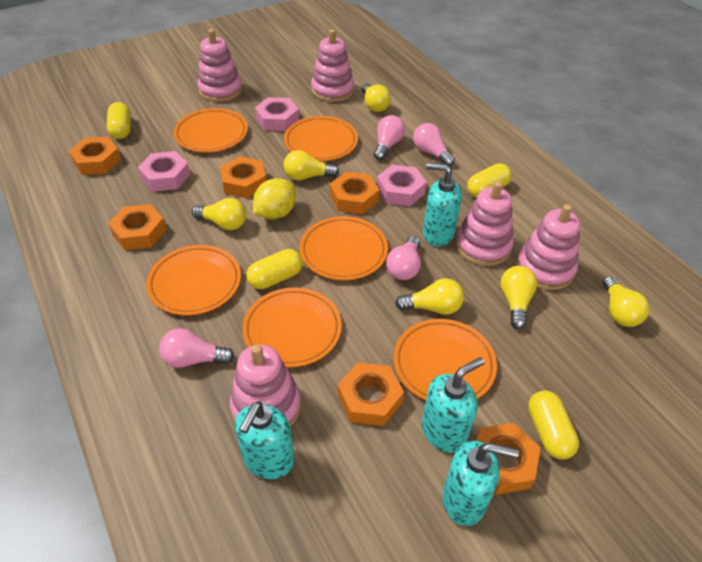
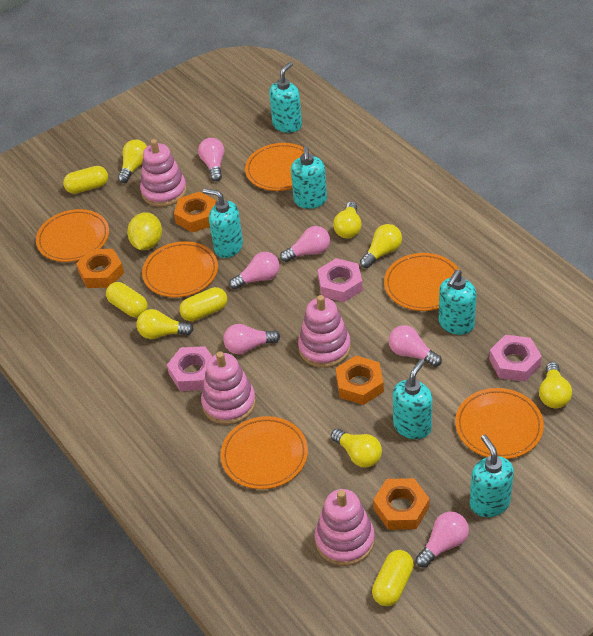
orange nut: 6 -> 4
pink light bulb: 4 -> 6
pink stacking toy: 5 -> 4
turquoise soap dispenser: 4 -> 6

